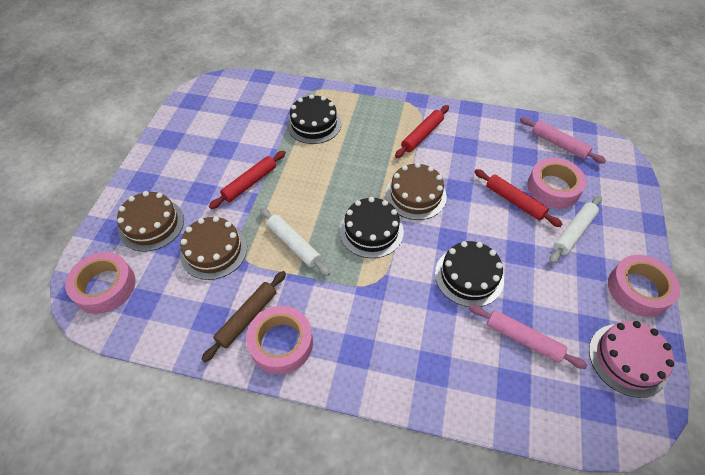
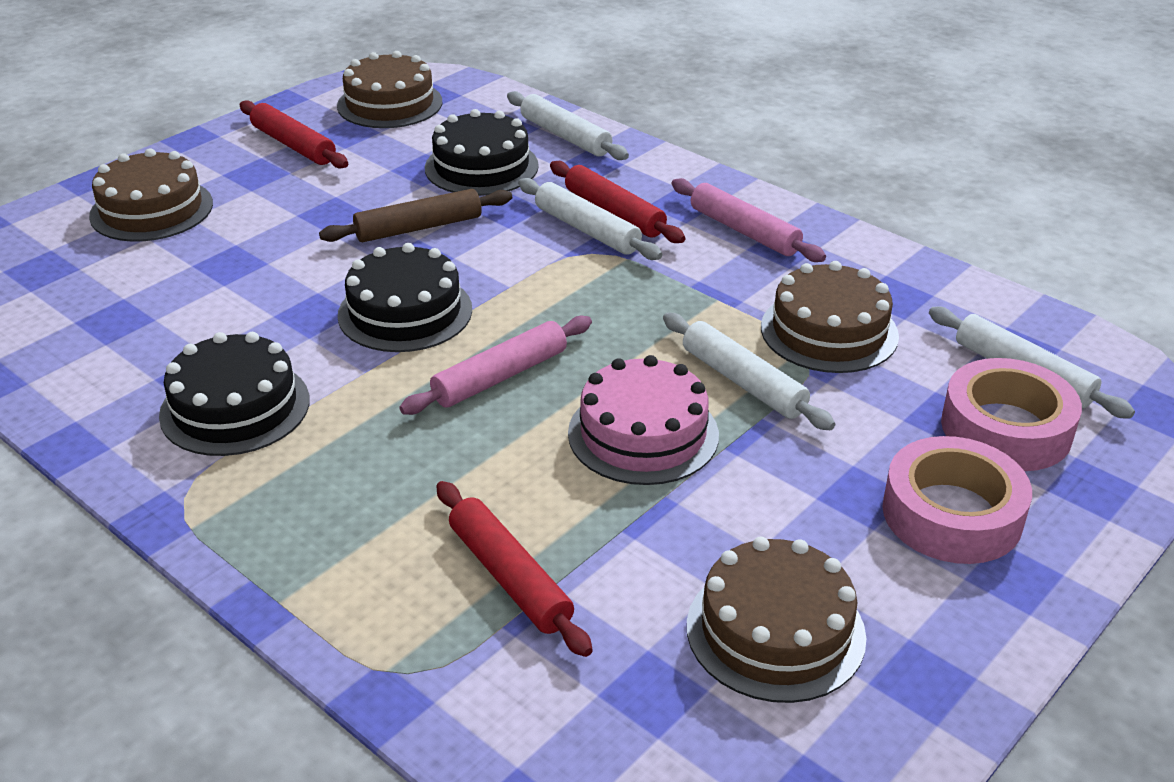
brown cake: 3 -> 4
pink tape: 4 -> 2
white rolling pin: 2 -> 4

